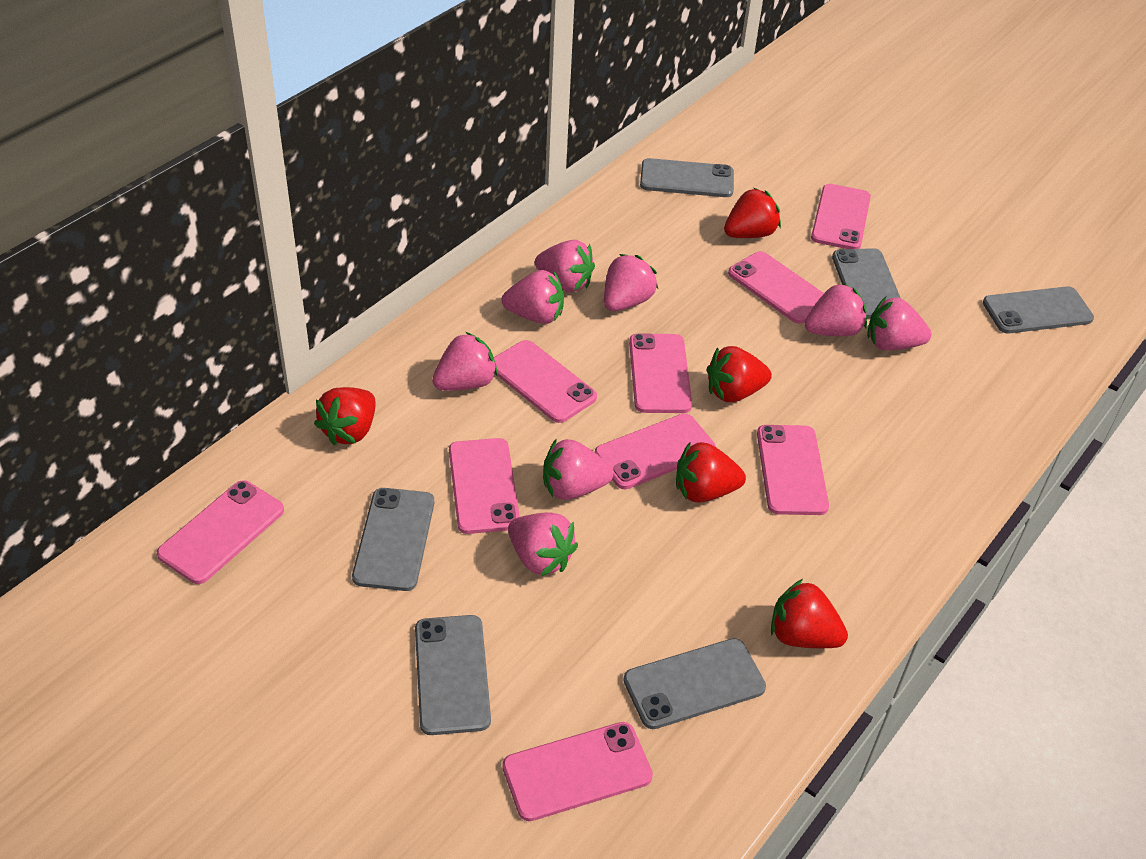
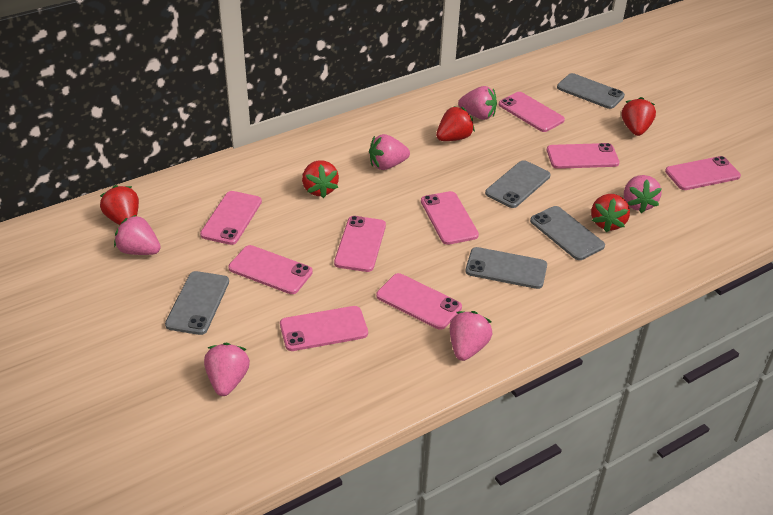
grey phone: 6 -> 5
pink strawberry: 8 -> 6

